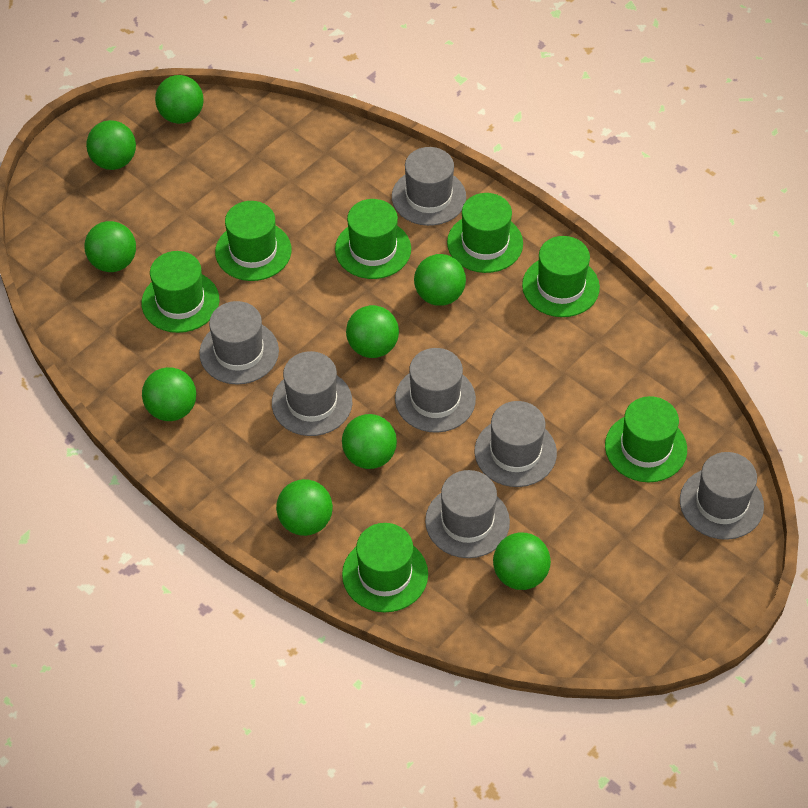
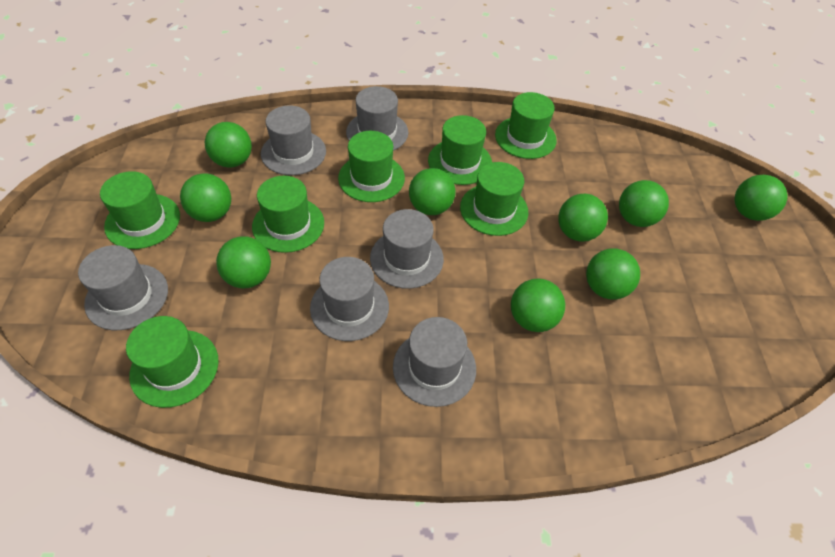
grey hat: 7 -> 6

